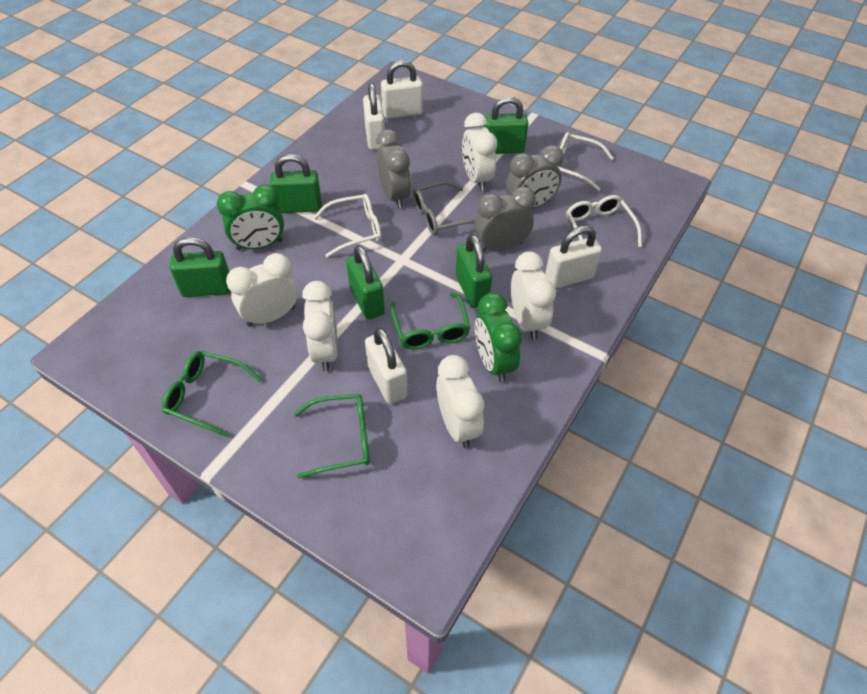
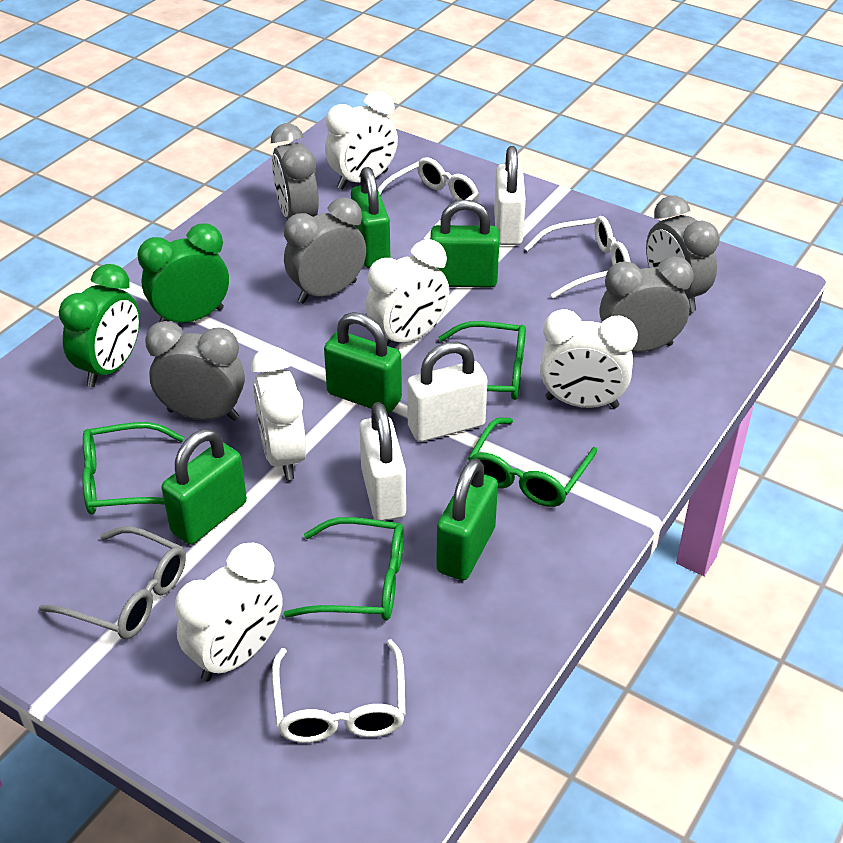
green glasses: 3 -> 4
grey clock: 3 -> 5
white padlock: 4 -> 3

